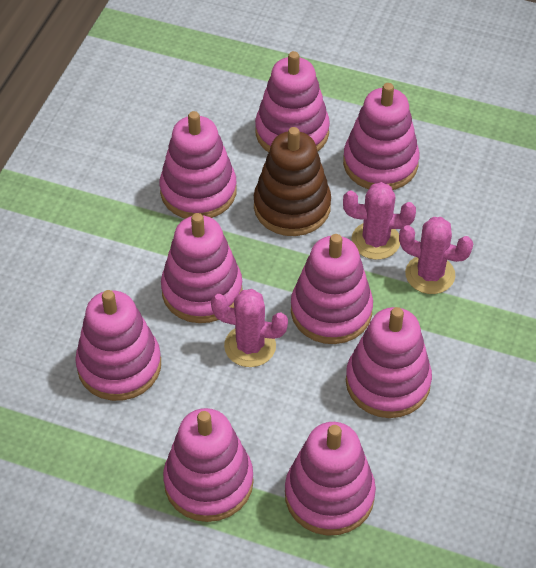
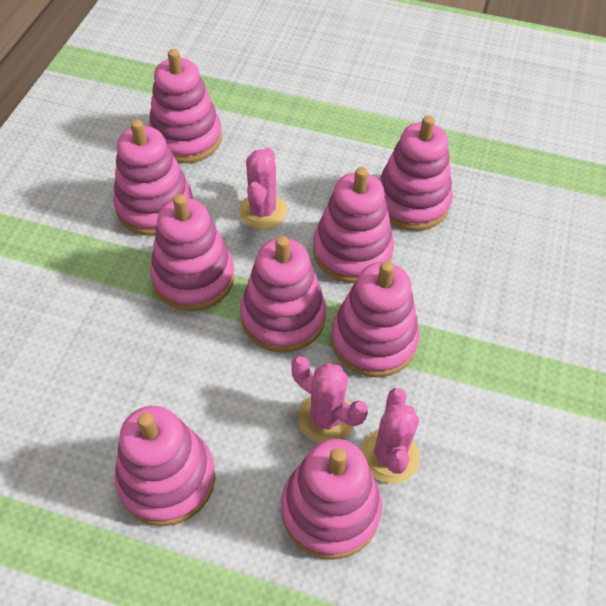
brown stacking toy: 1 -> 0

